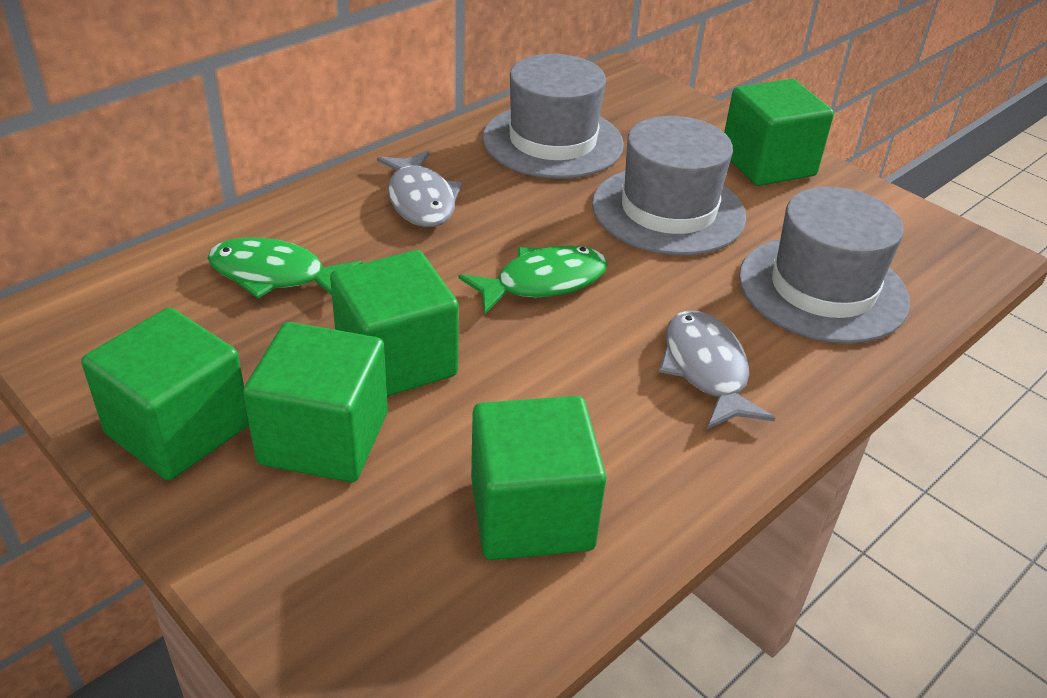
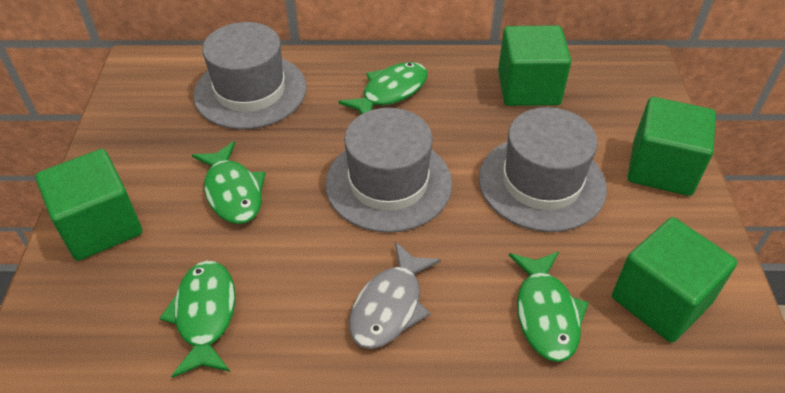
green cube: 5 -> 4
green fish: 2 -> 4
grey fish: 2 -> 1

